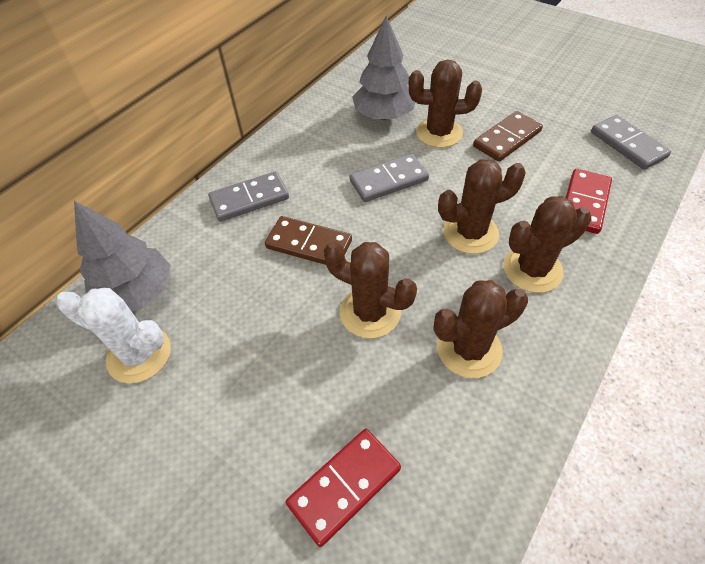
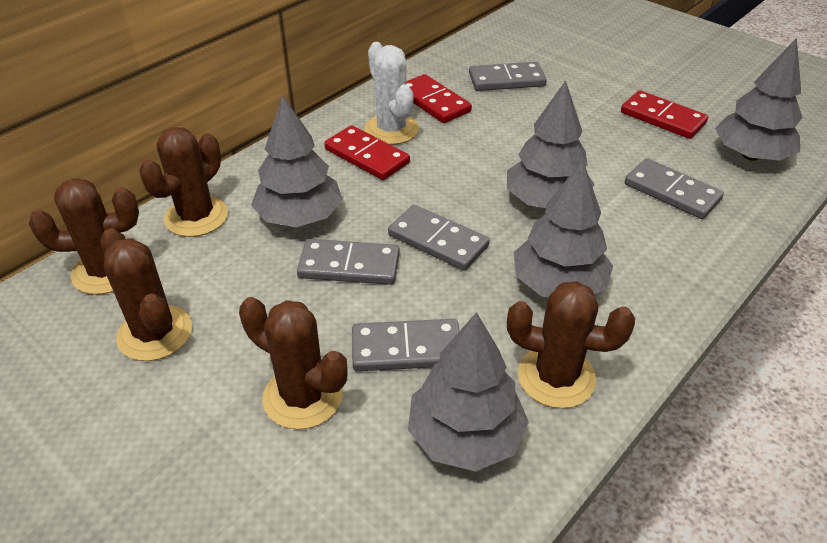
brown domino: 2 -> 0
grey domino: 3 -> 5
grey tree: 2 -> 5
red domino: 2 -> 3

